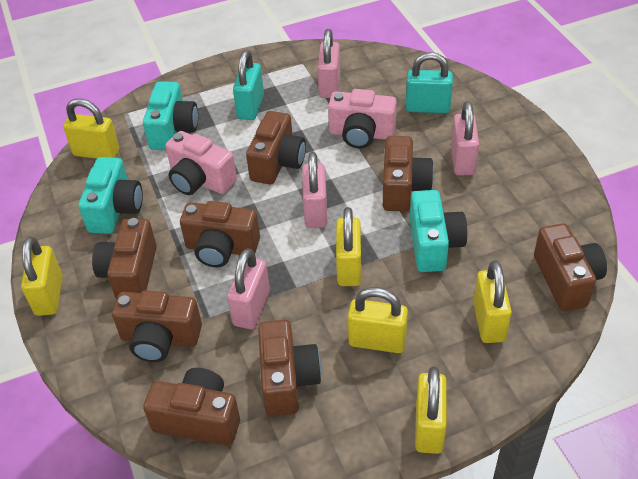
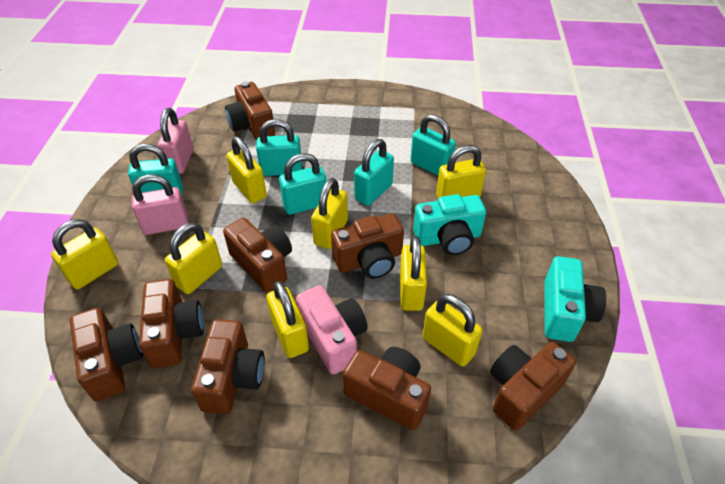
pink camera: 2 -> 1
pink padlock: 4 -> 2
turquoise camera: 3 -> 2
turquoise padlock: 2 -> 5
yellow padlock: 6 -> 8

